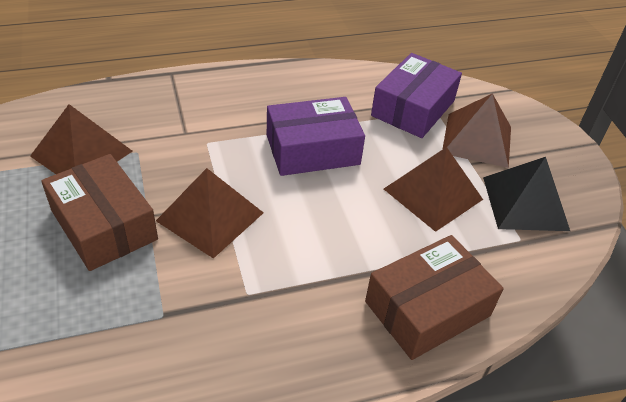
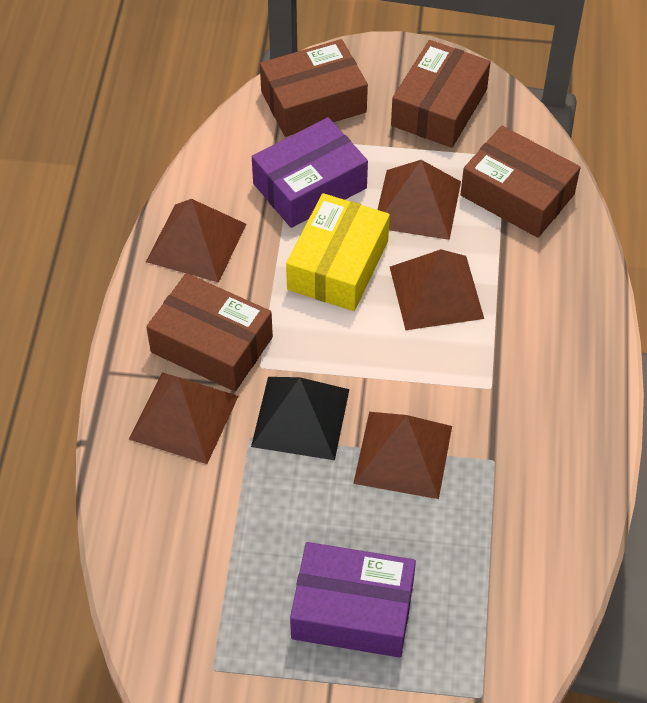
brown box: 2 -> 4
brown pyramid: 4 -> 5
yellow box: 0 -> 1

